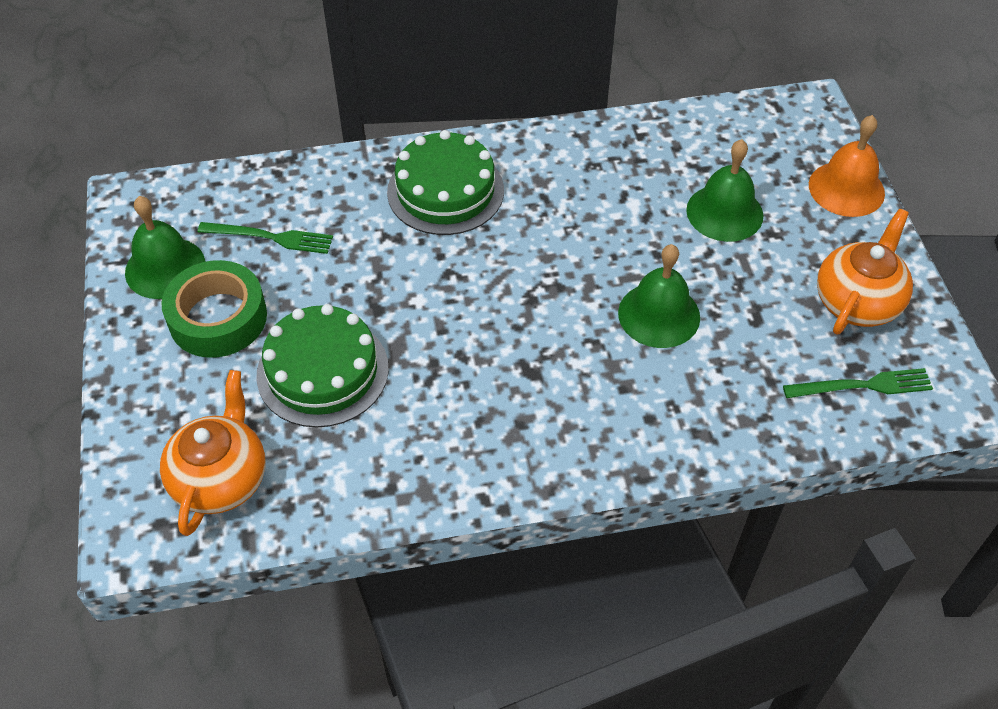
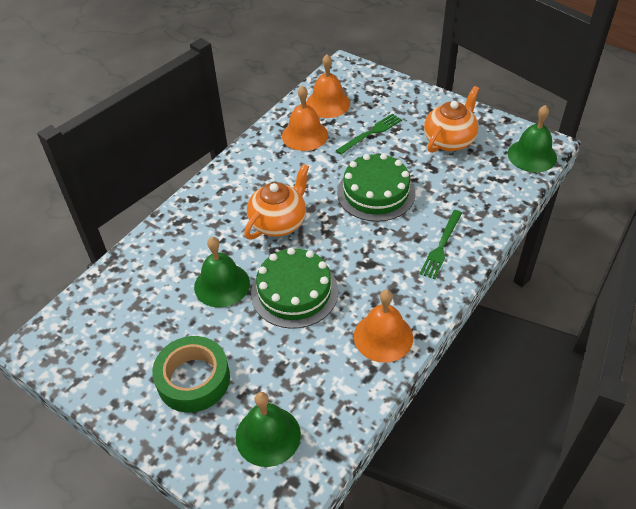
orange bell: 1 -> 3

